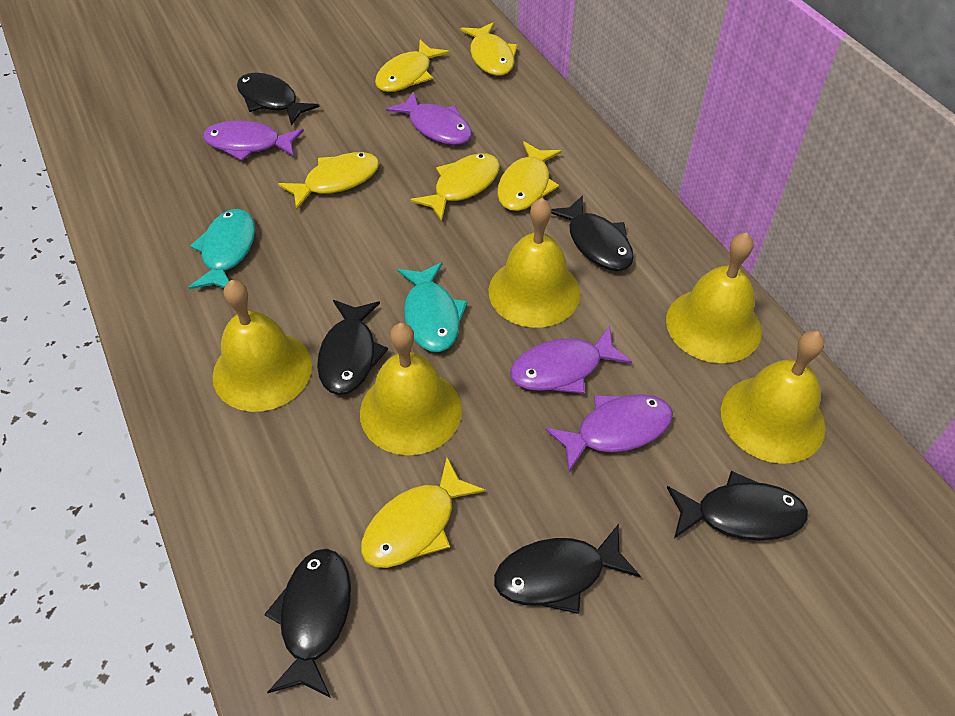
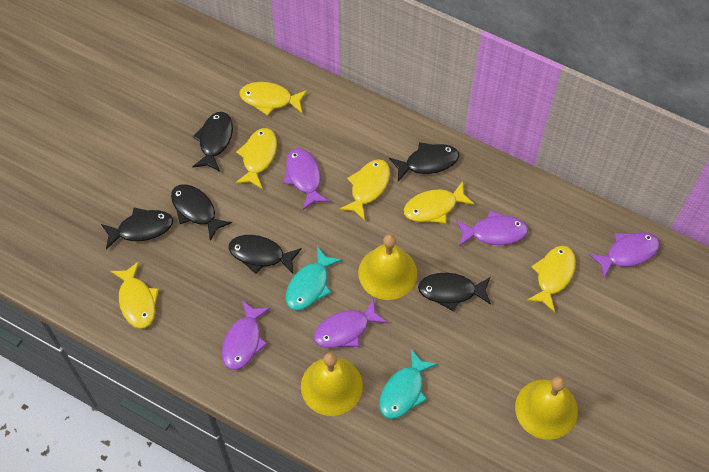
purple fish: 4 -> 5
yellow bell: 5 -> 3

